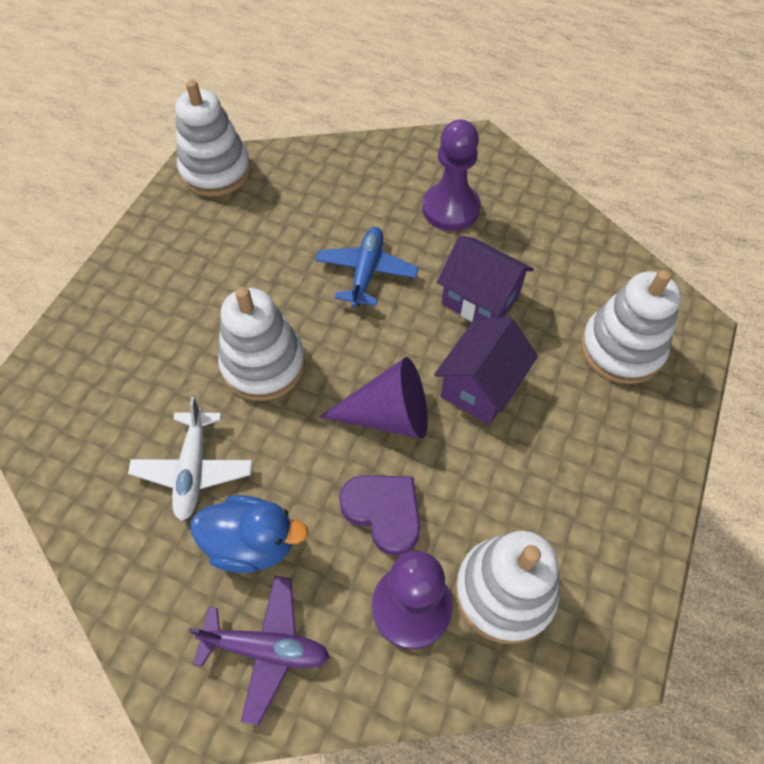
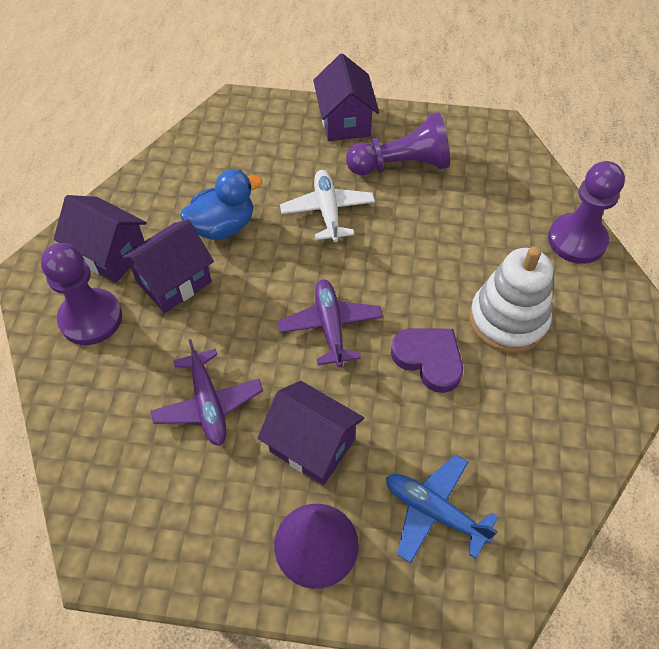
purple house: 2 -> 4
purple pawn: 2 -> 3
purple plane: 1 -> 2
white stacking toy: 4 -> 1

